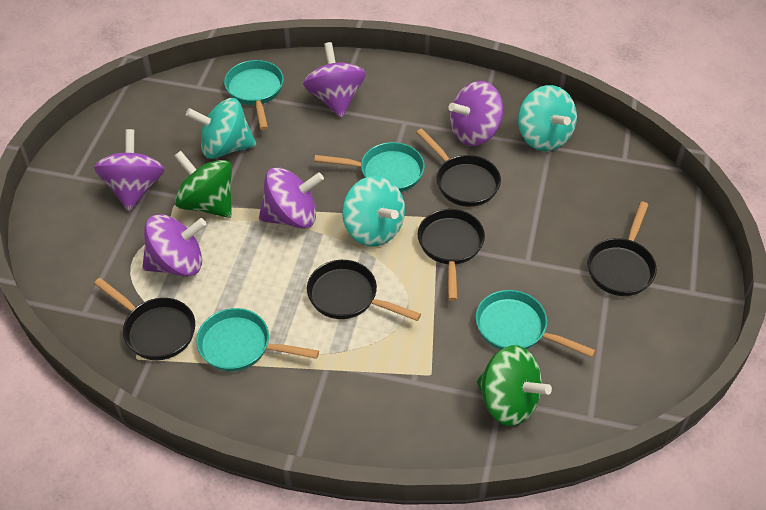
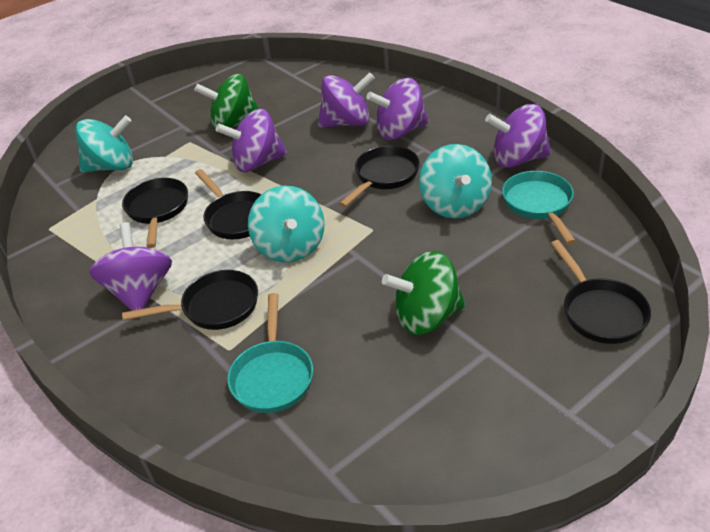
turquoise pan: 4 -> 2

